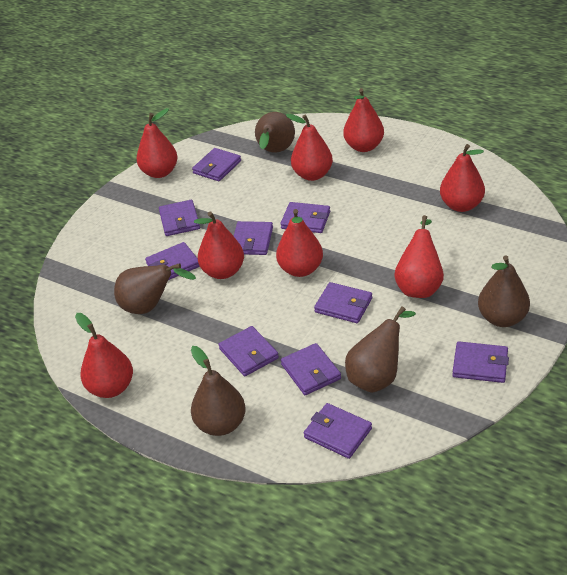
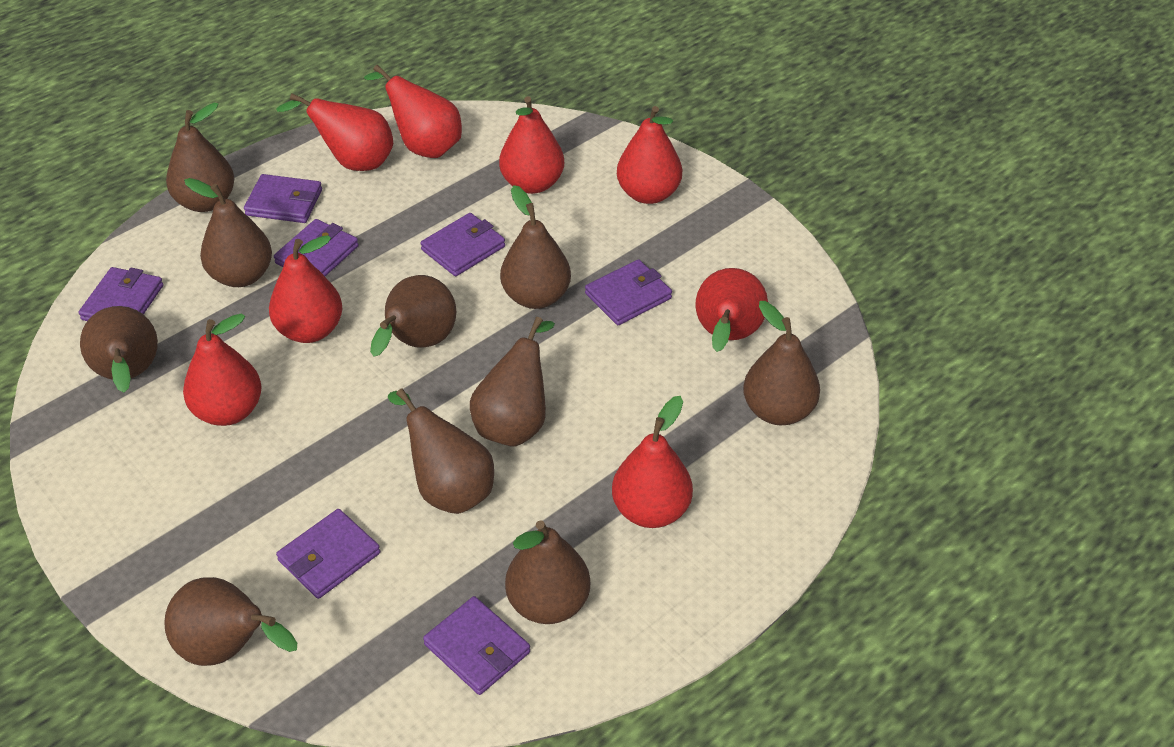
brown pear: 5 -> 10
purple wallet: 10 -> 7

